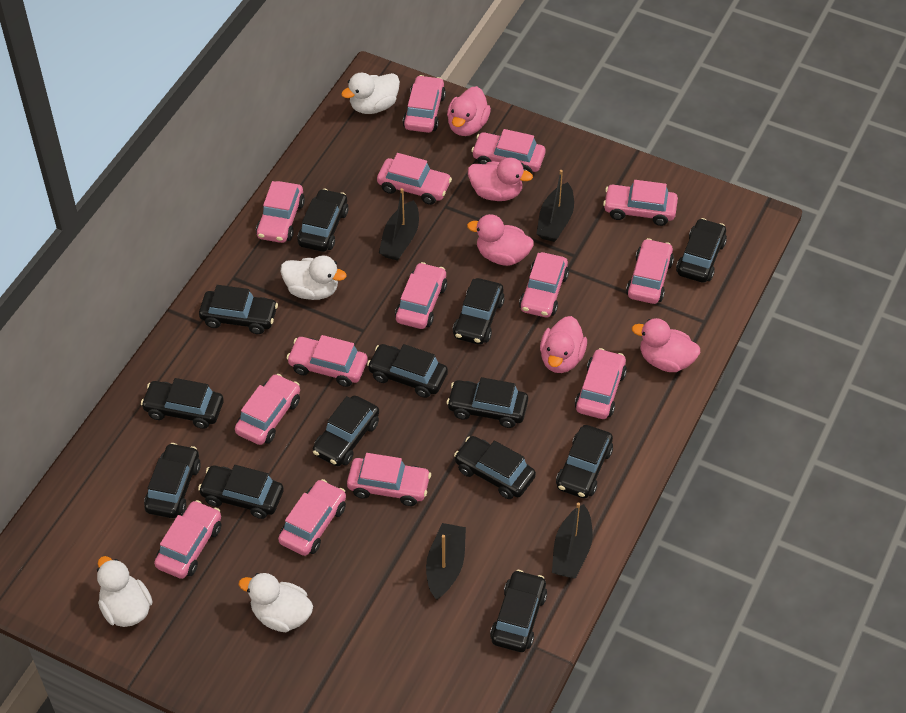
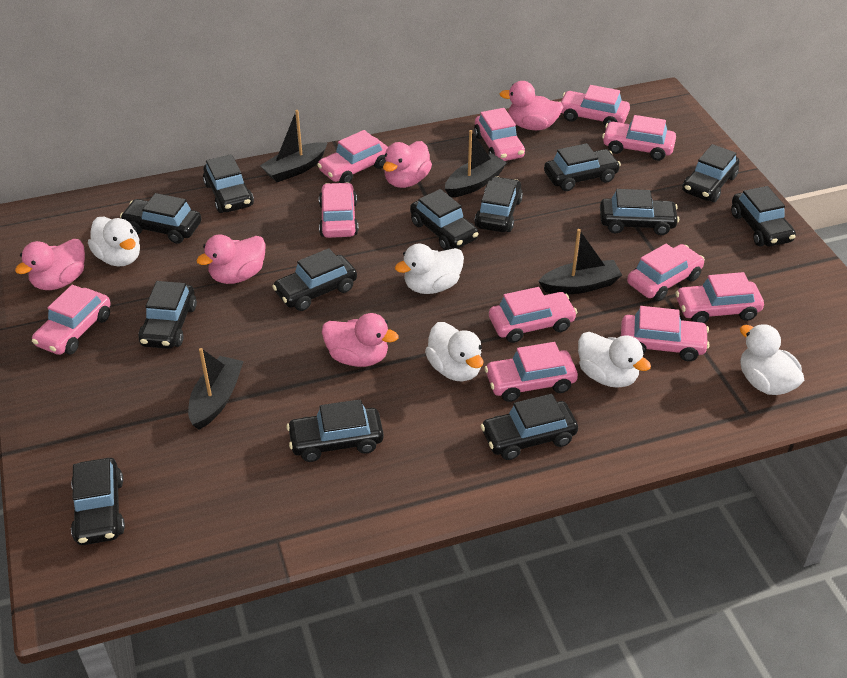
pink car: 14 -> 11
white duck: 4 -> 5

